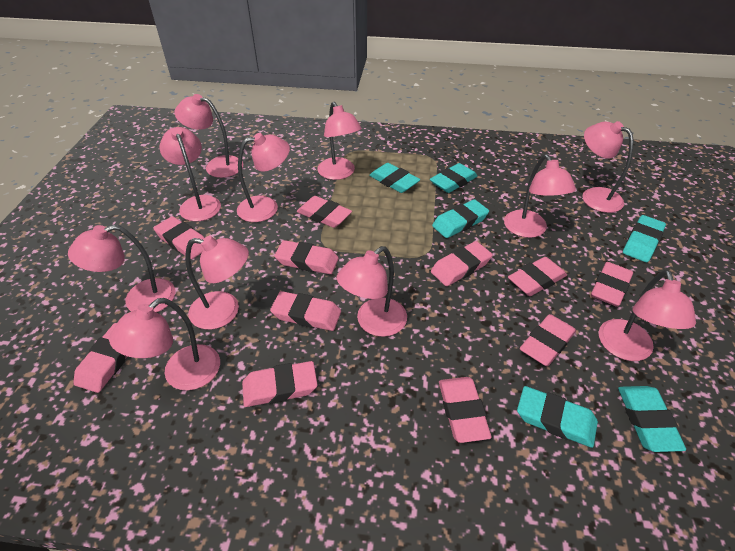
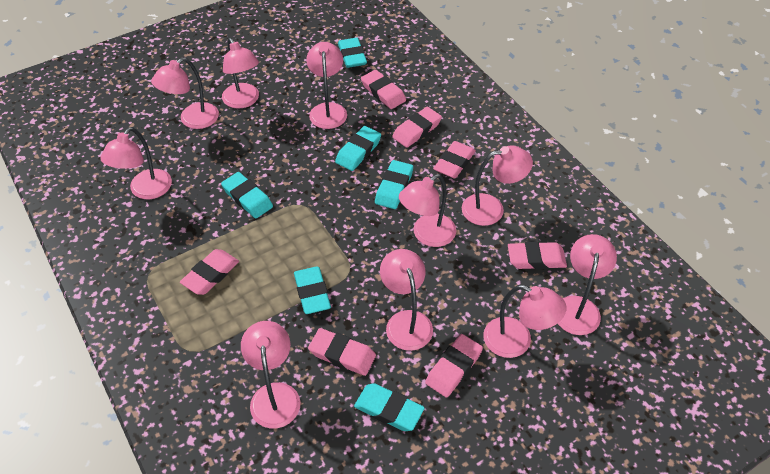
pink eraser: 11 -> 7
pink lamp: 11 -> 10

